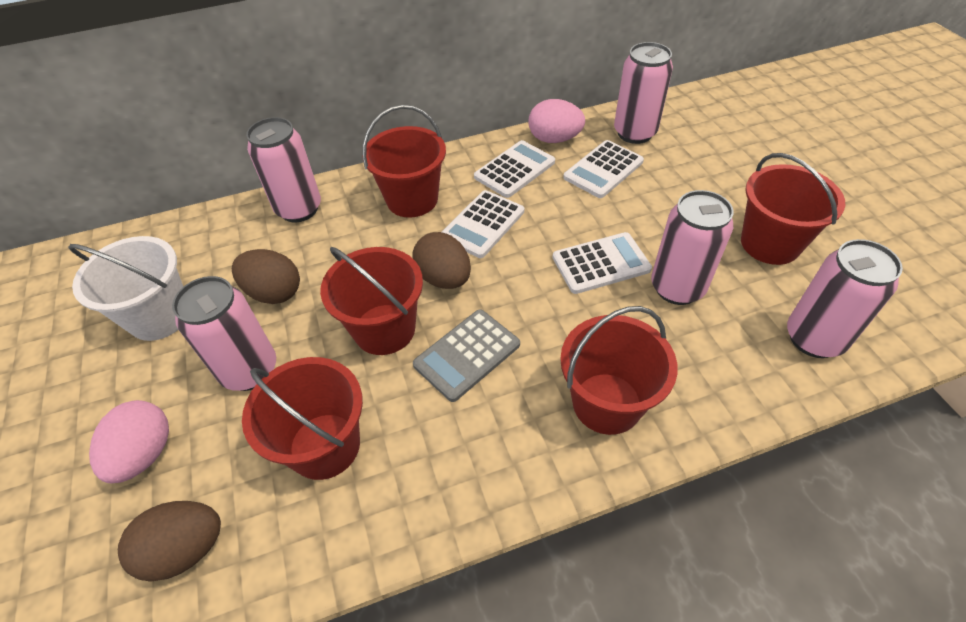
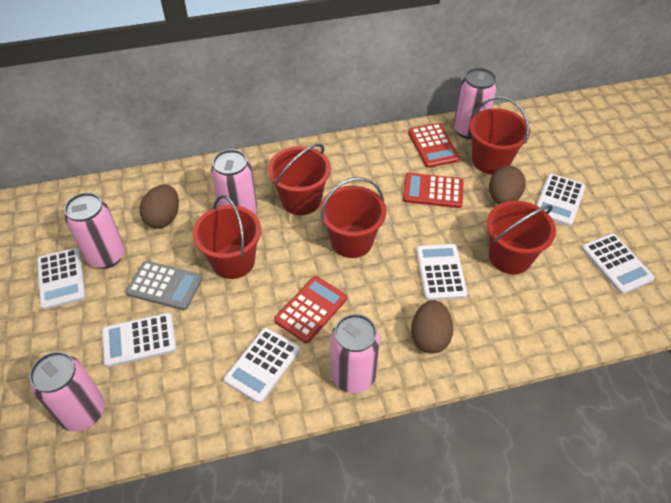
pink egg: 2 -> 0
red calculator: 0 -> 3
white bucket: 1 -> 0
white calculator: 4 -> 6

